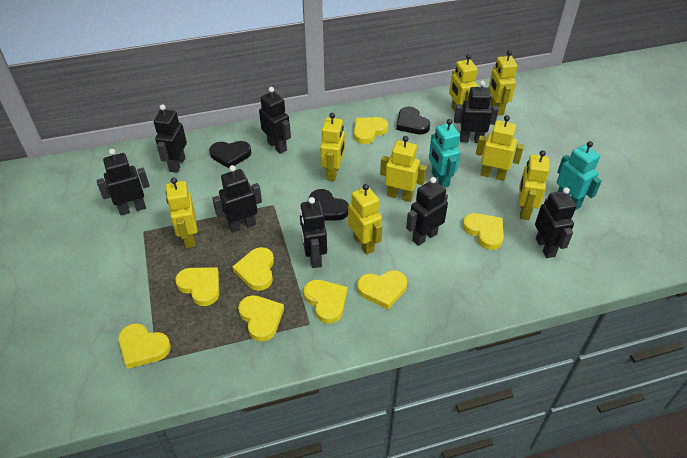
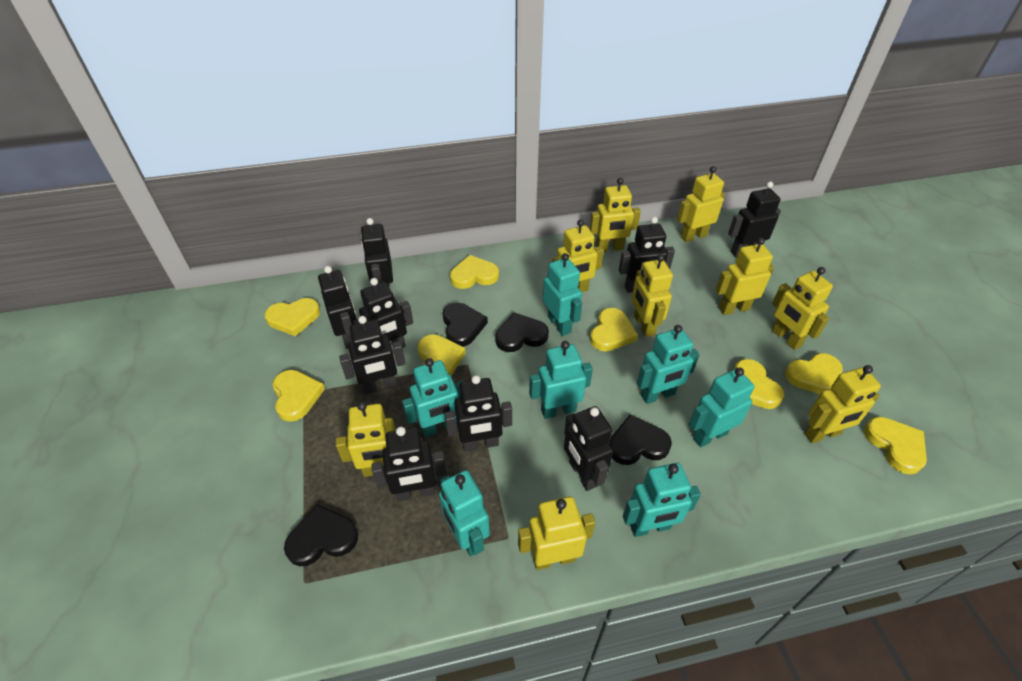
black heart: 3 -> 4
black robot: 8 -> 9
turquoise robot: 2 -> 7
yellow robot: 8 -> 9

